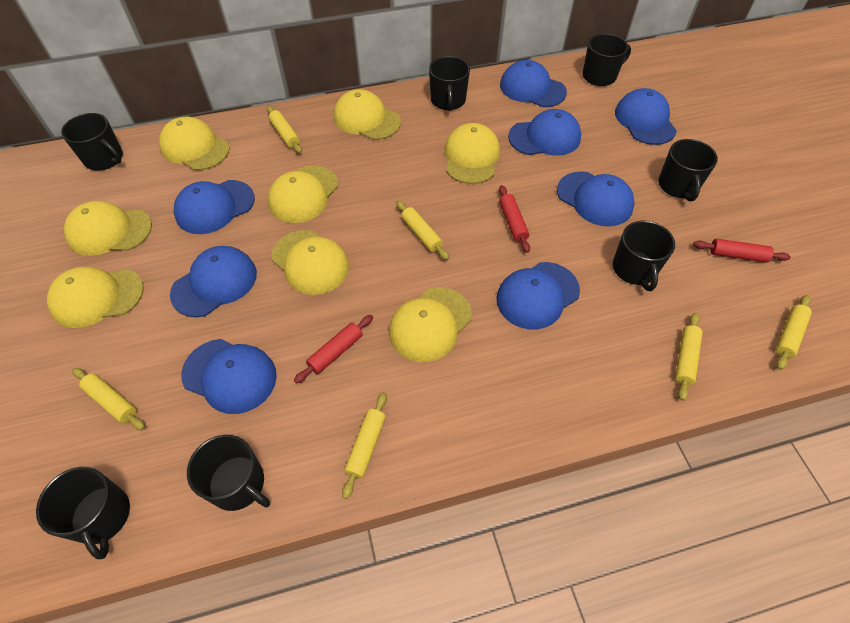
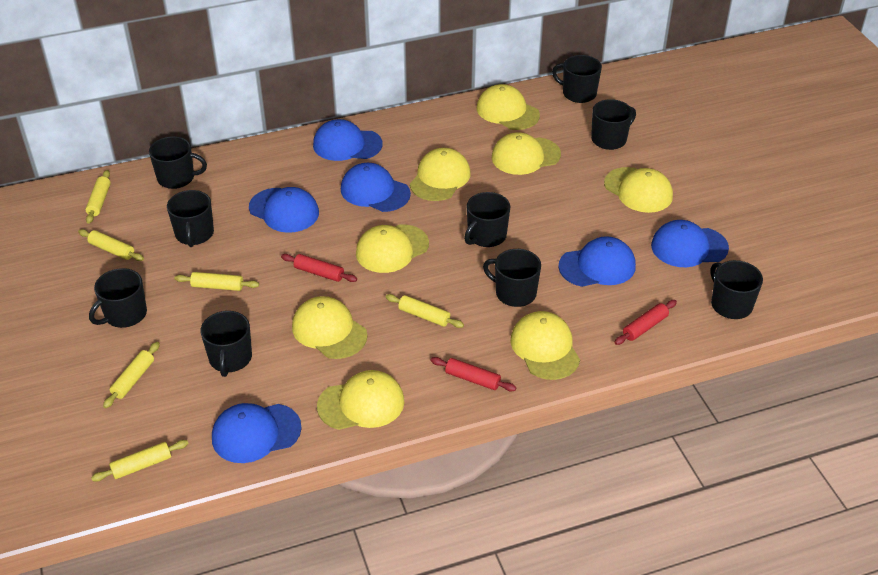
black mug: 7 -> 9
blue cap: 8 -> 6

